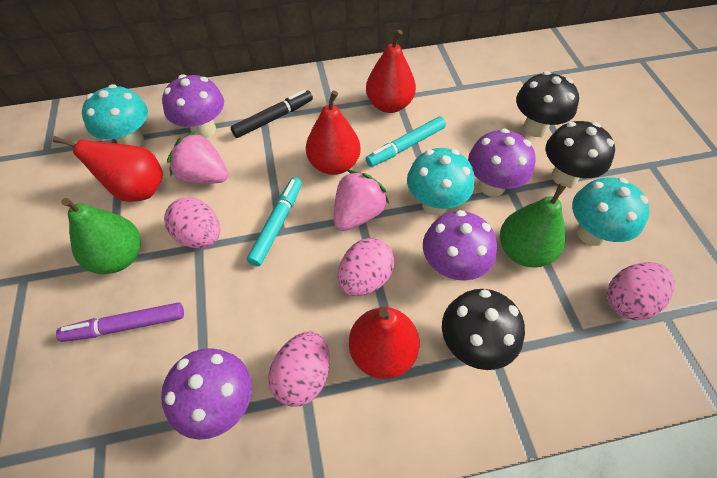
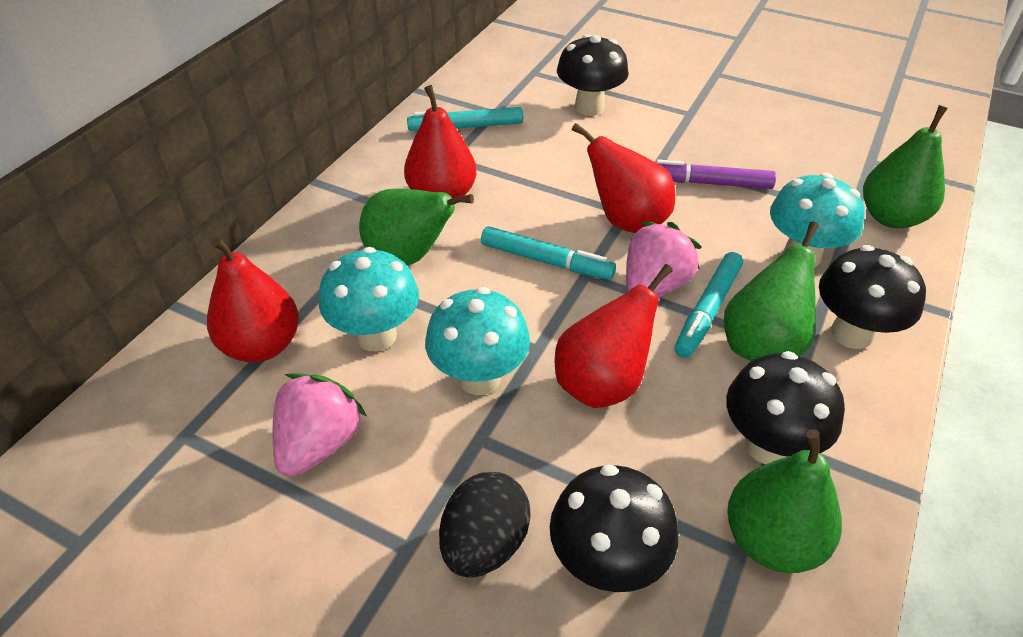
black egg: 0 -> 1
black marker: 1 -> 0
black mushroom: 3 -> 4
green pear: 2 -> 4
pink egg: 4 -> 0
purple mushroom: 4 -> 0
turquoise marker: 2 -> 3

